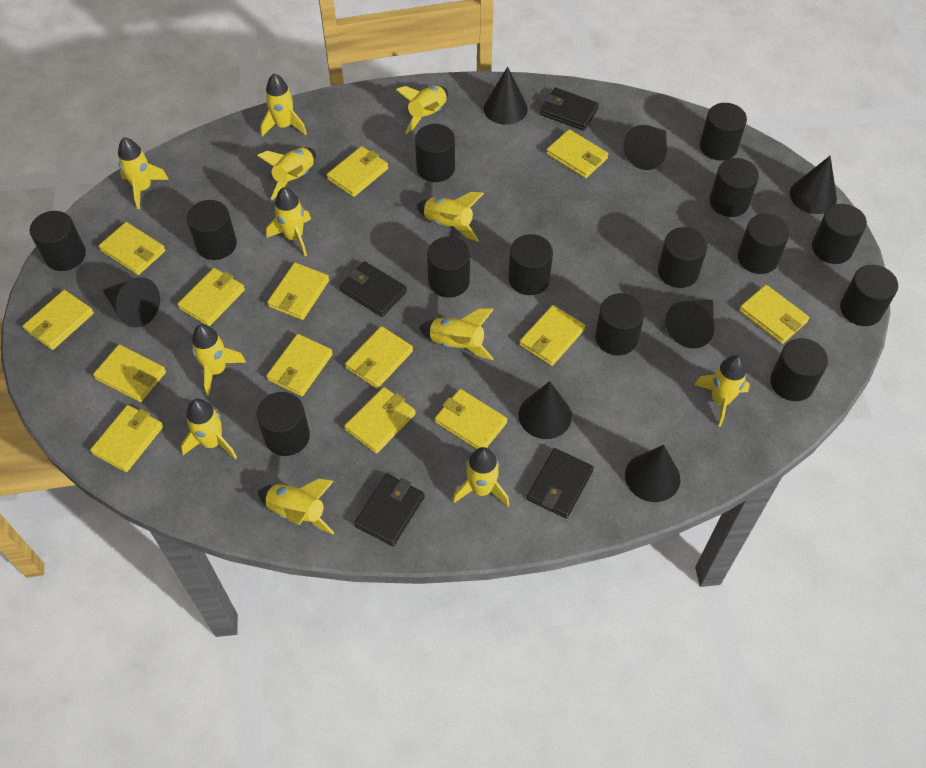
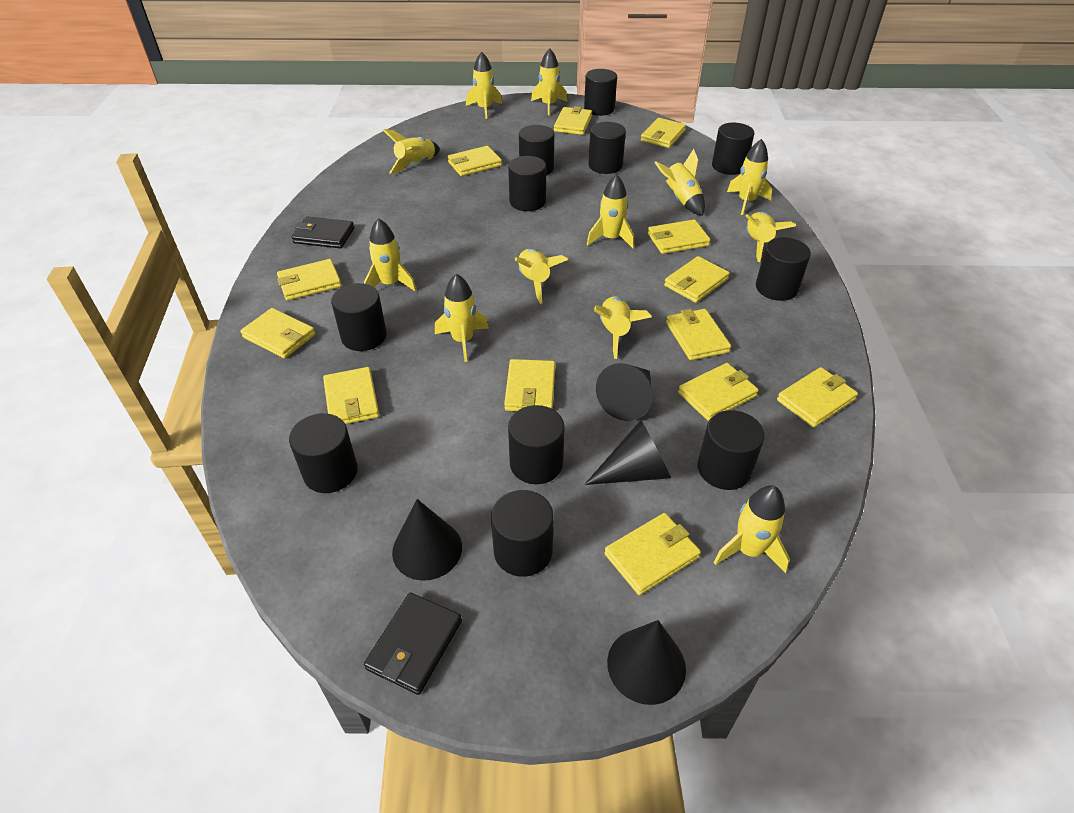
black cone: 7 -> 4
black cylinder: 14 -> 11
black wallet: 4 -> 2
yellow wallet: 14 -> 13

